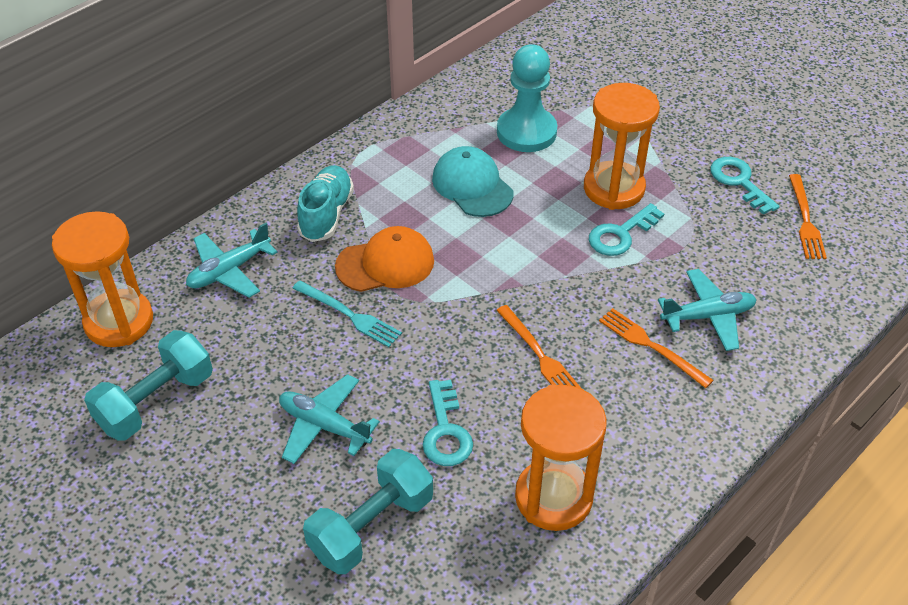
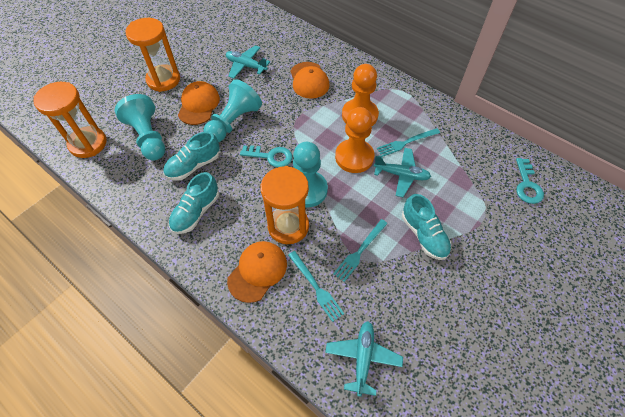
orange cap: 1 -> 3
orange fork: 3 -> 0
orange pawn: 0 -> 2
turquoise cap: 1 -> 0
turquoise dumbbell: 2 -> 0
turquoise fork: 1 -> 3
turquoise key: 3 -> 2
turquoise pawn: 1 -> 3
turquoise shoe: 1 -> 3

